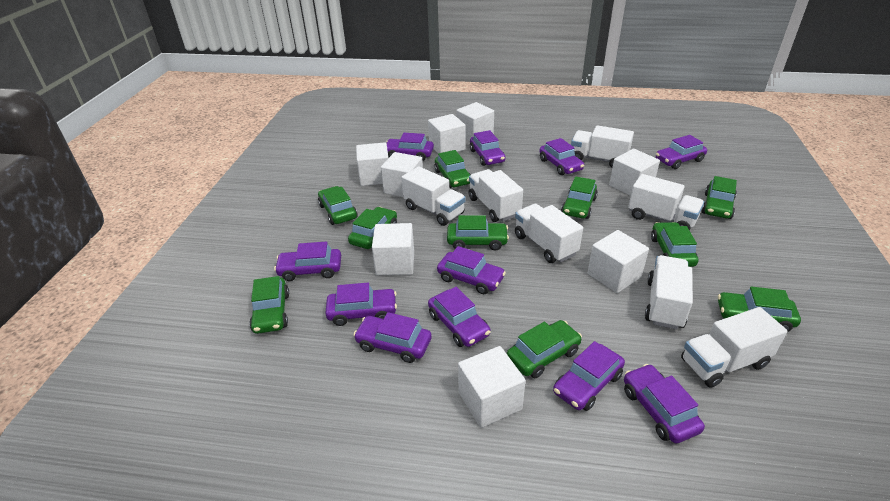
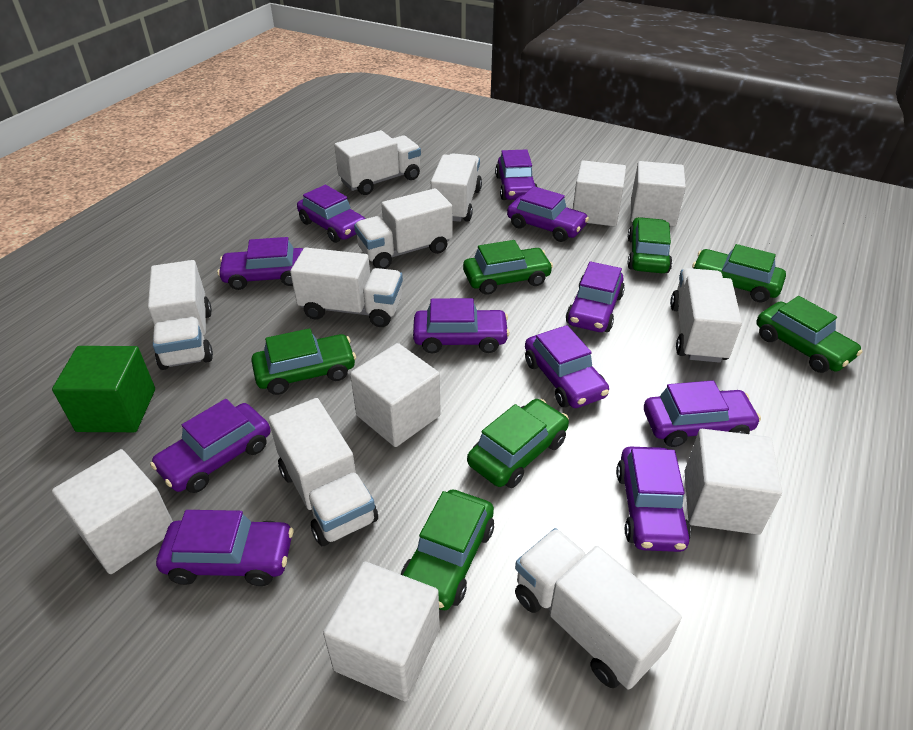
green car: 10 -> 7
green cube: 0 -> 1
white cube: 8 -> 6
white truck: 7 -> 8

